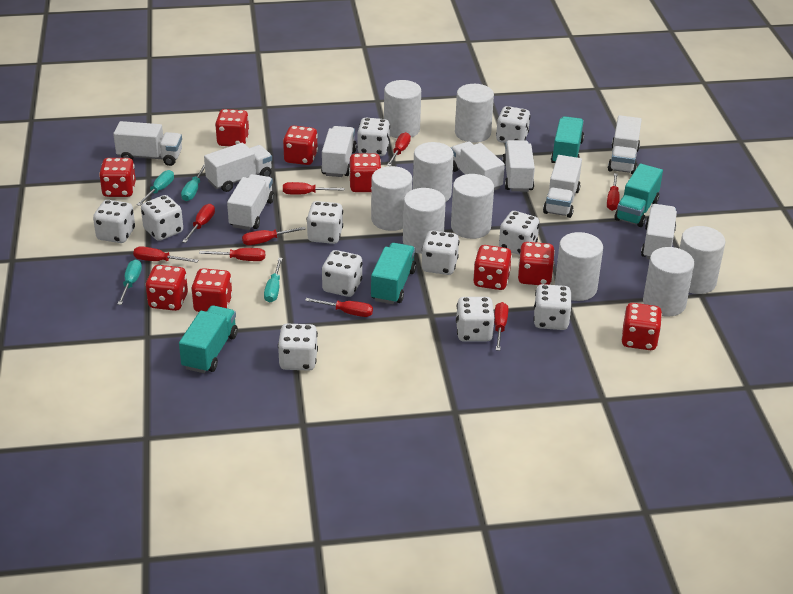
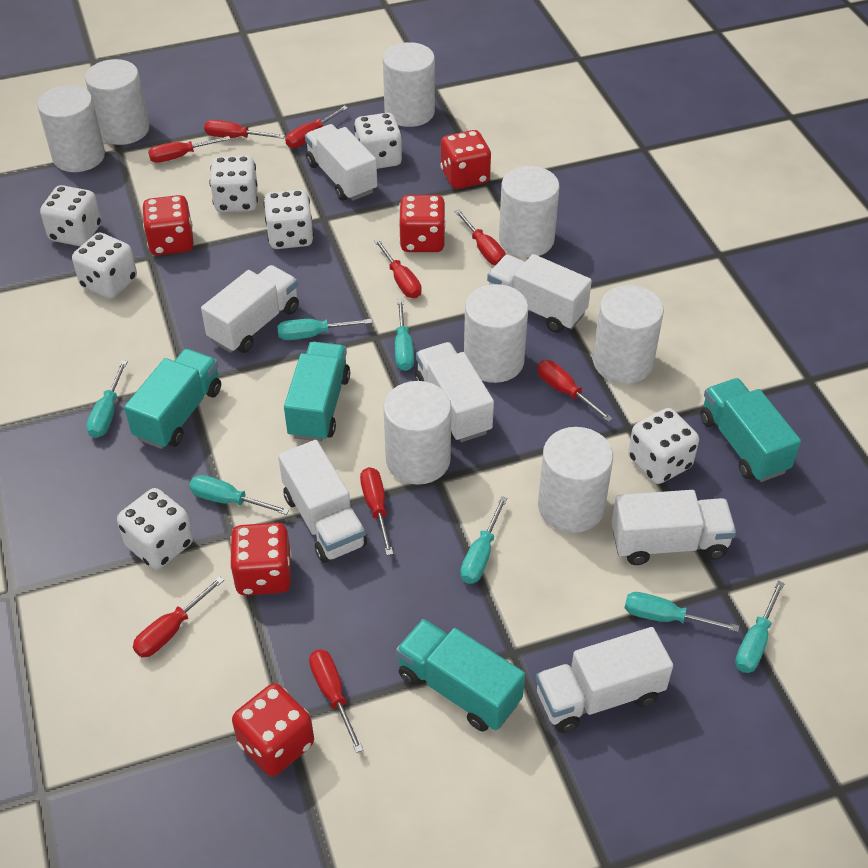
red dice: 9 -> 5
turquoise screwdriver: 4 -> 7
white cylinder: 9 -> 8
white dice: 11 -> 7
white truck: 9 -> 7

